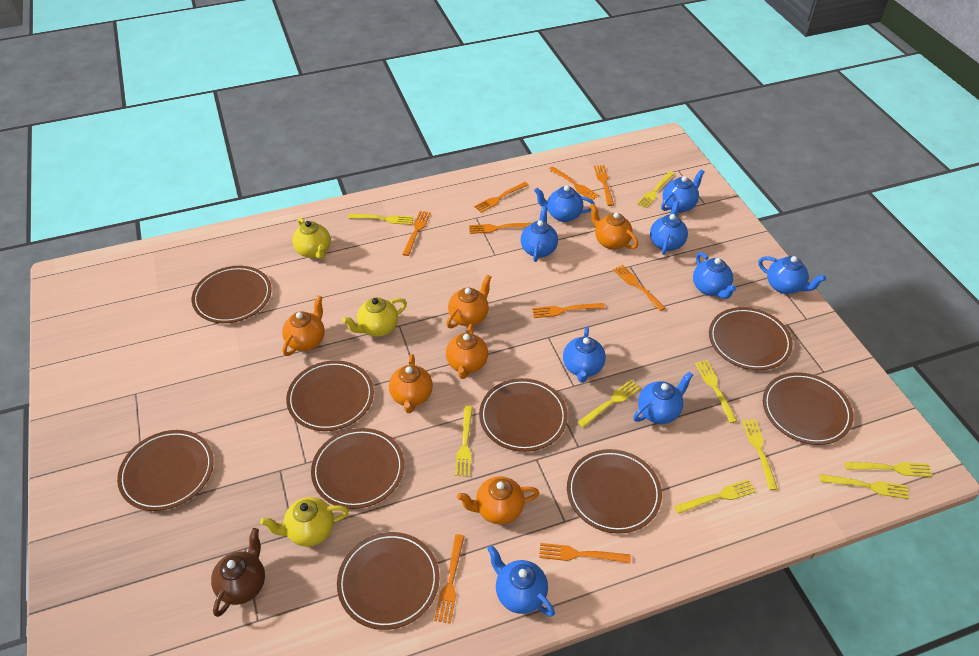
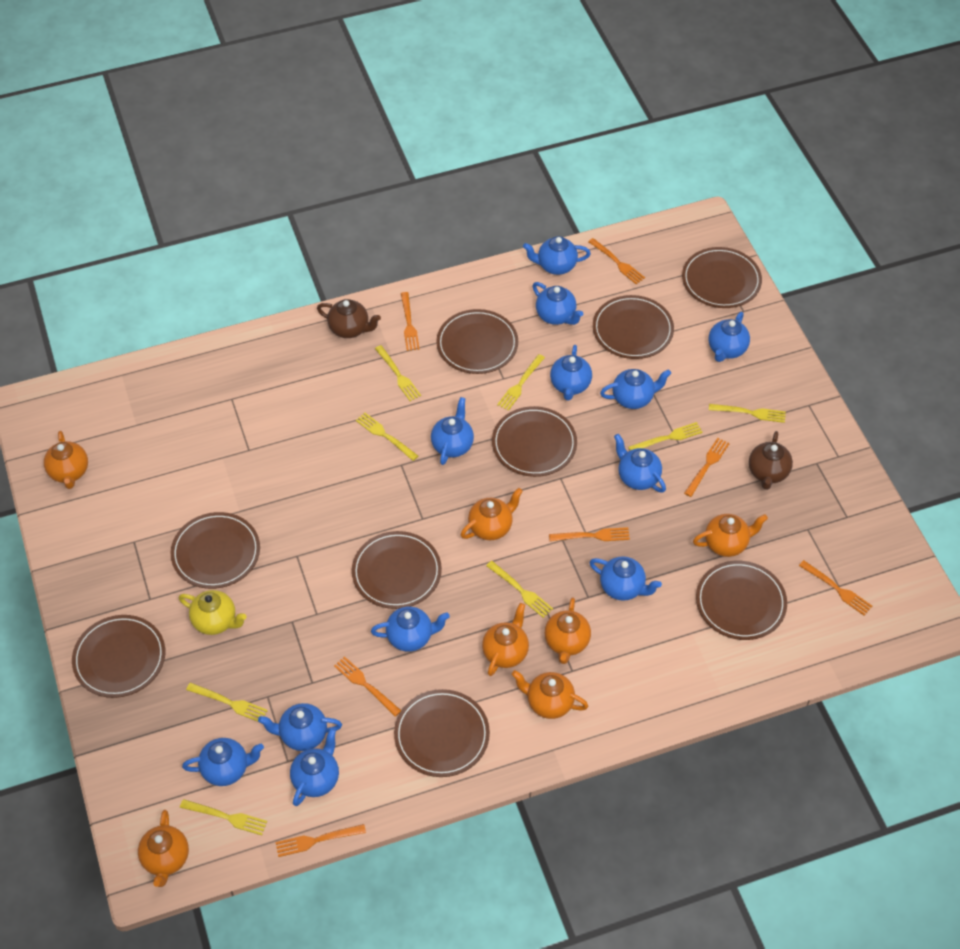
blue teapot: 9 -> 12
brown teapot: 1 -> 2
orange fork: 9 -> 7
orange teapot: 6 -> 7
yellow fork: 9 -> 8
yellow teapot: 3 -> 1

